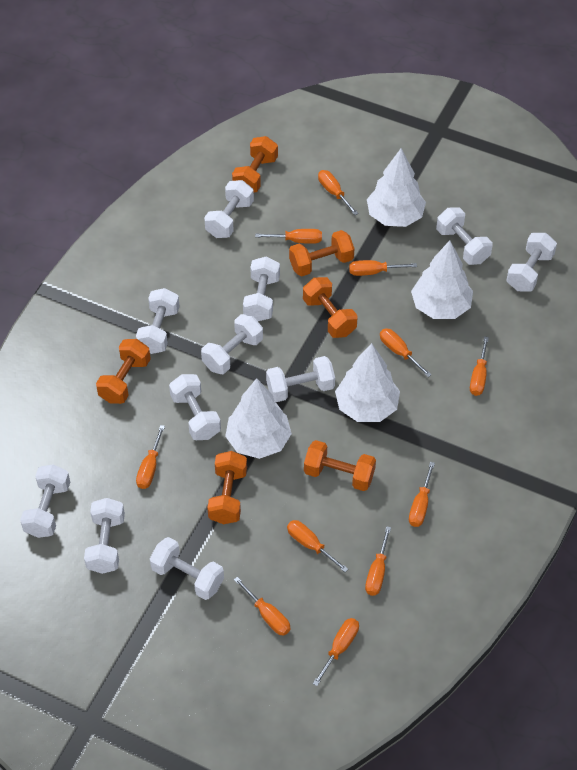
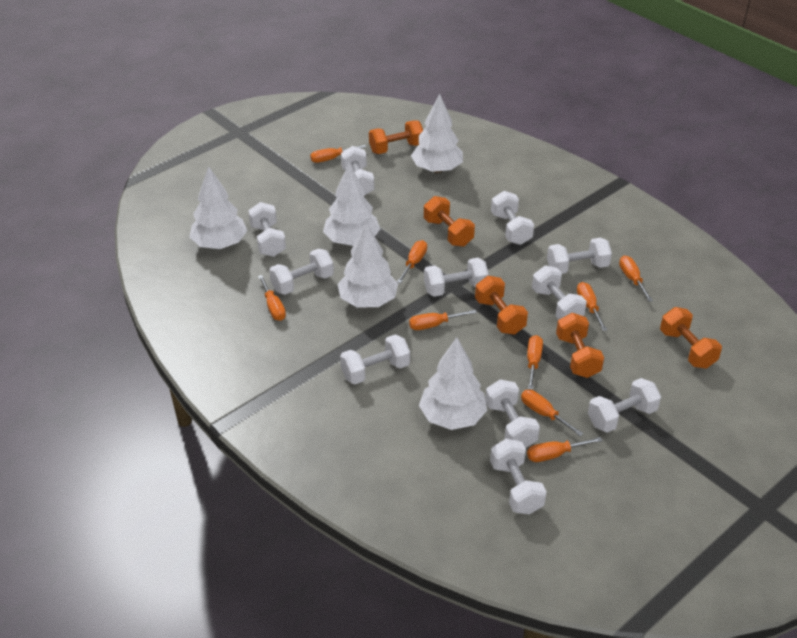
orange dumbbell: 6 -> 5
orange screwdriver: 11 -> 9
white tree: 4 -> 5

